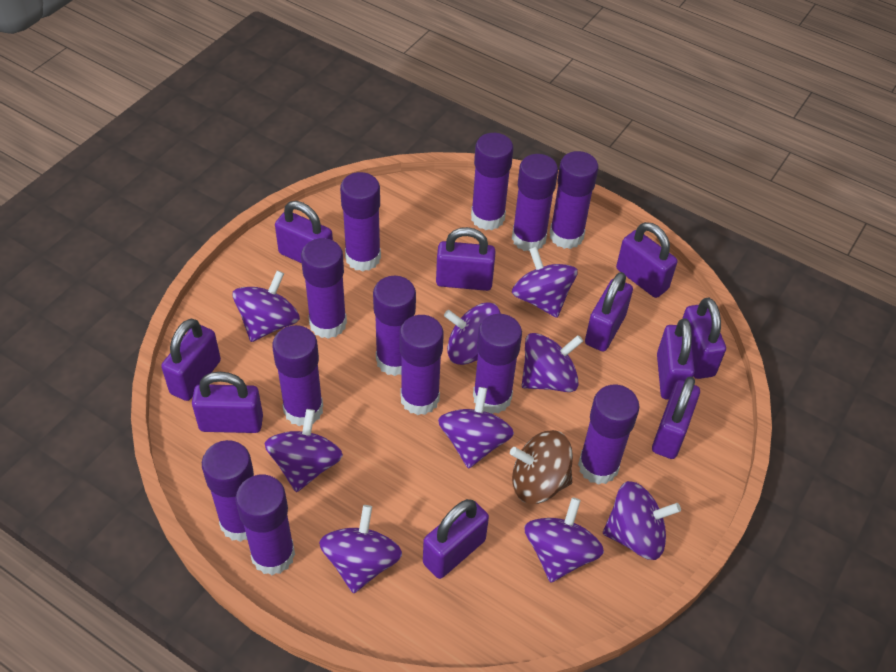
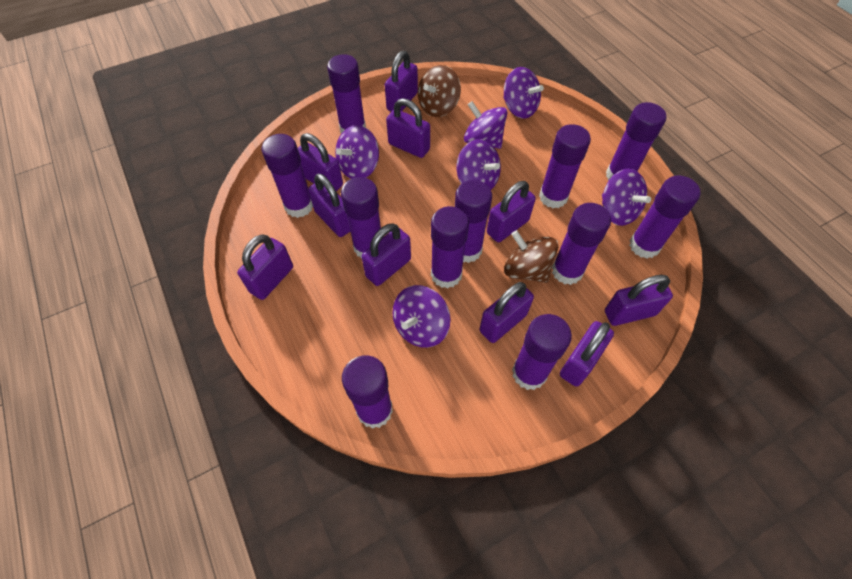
brown spinning top: 1 -> 2
purple glue stick: 12 -> 11
purple spinning top: 9 -> 6

